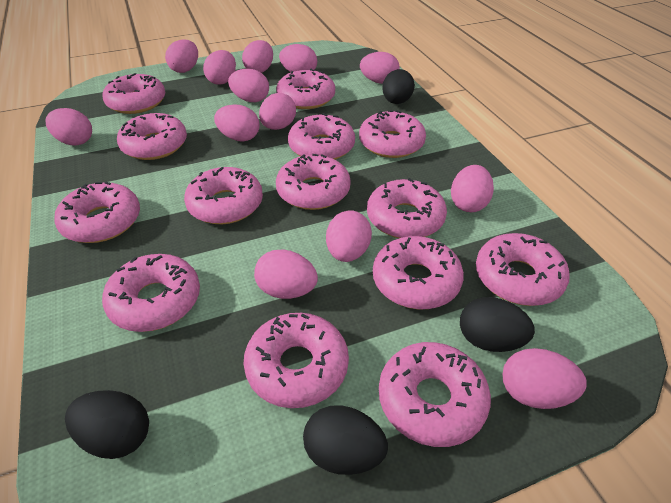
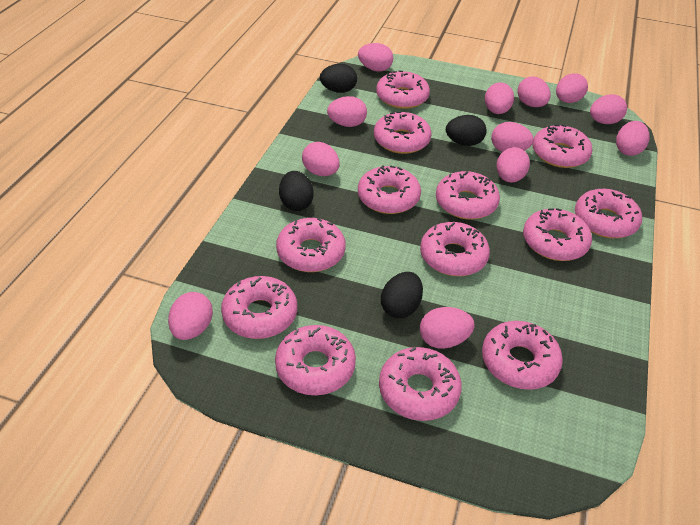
pink donut: 14 -> 13
pink egg: 13 -> 12

